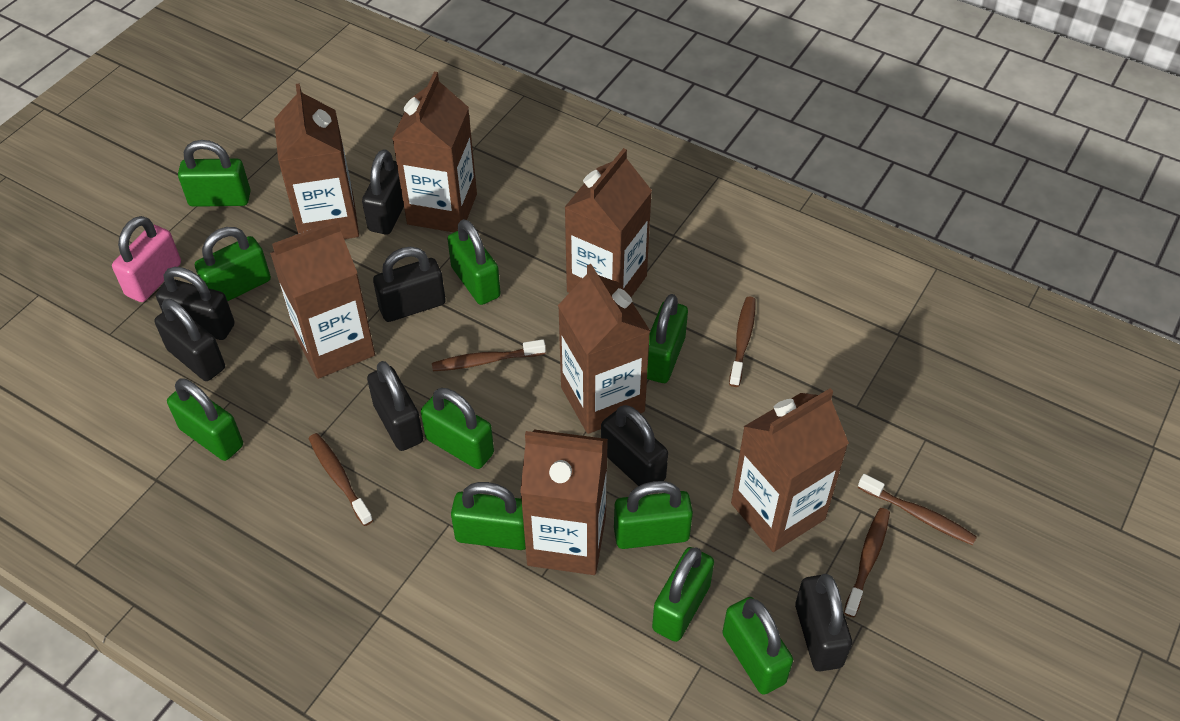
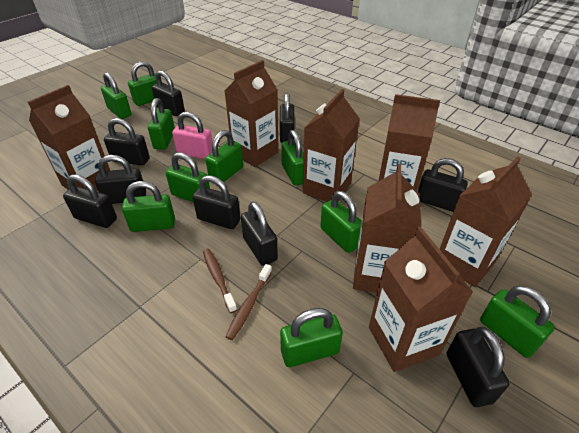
black padlock: 7 -> 9
brown toothbrush: 5 -> 2

